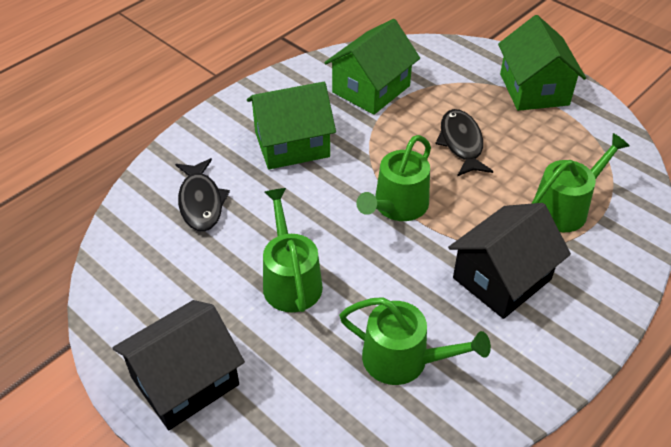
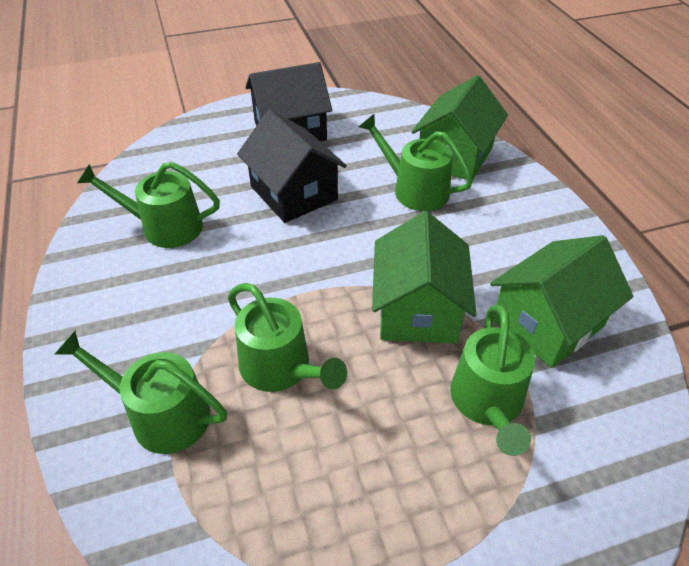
black fish: 2 -> 0
green watering can: 4 -> 5

